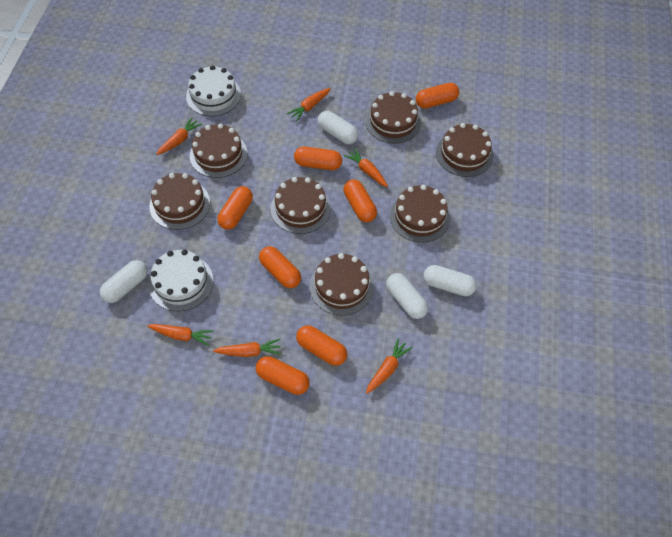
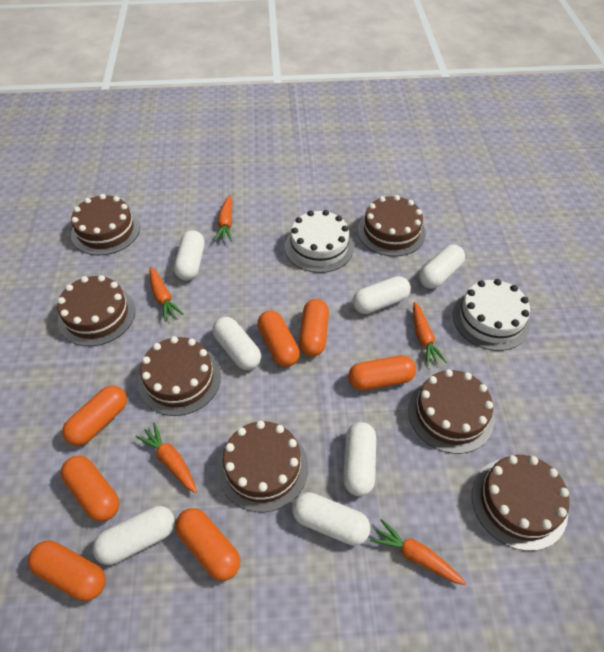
orange carrot: 6 -> 5
white capsule: 4 -> 7

